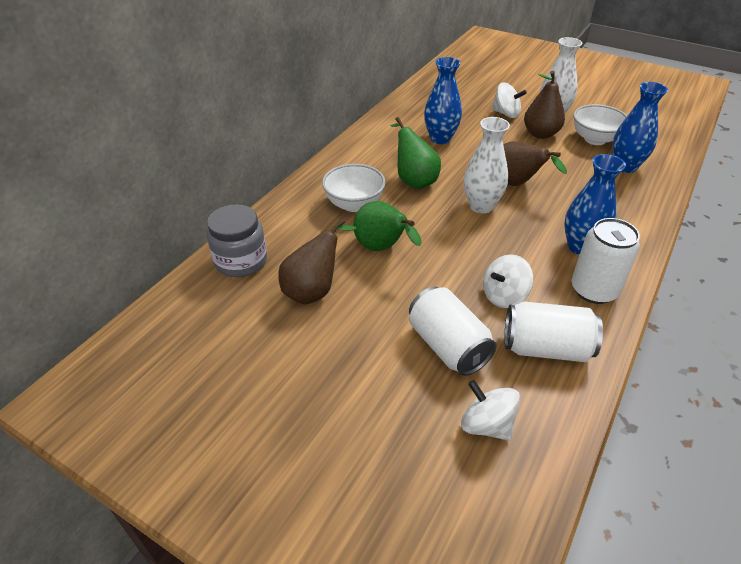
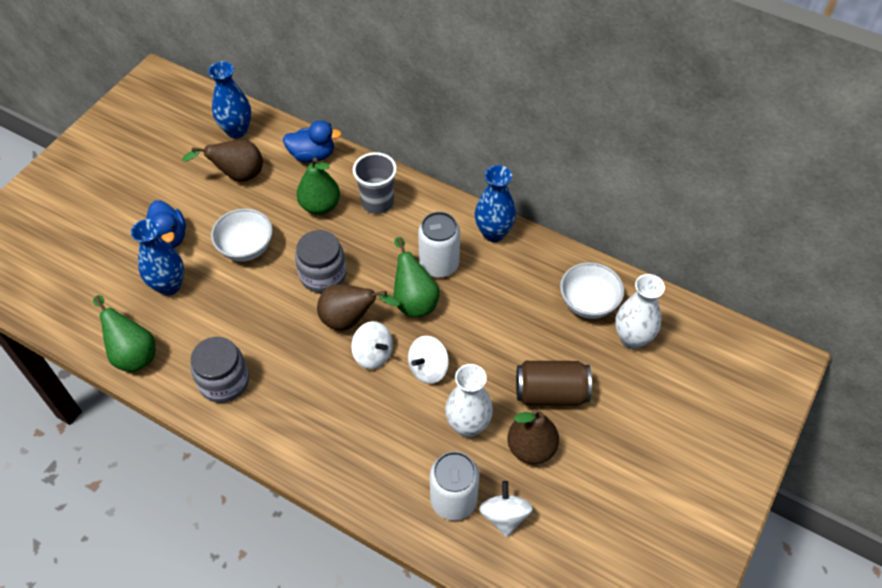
blue duck: 0 -> 2
brown can: 0 -> 1
green pear: 2 -> 3
grey cup: 0 -> 1
grey jar: 1 -> 2
white can: 3 -> 2

